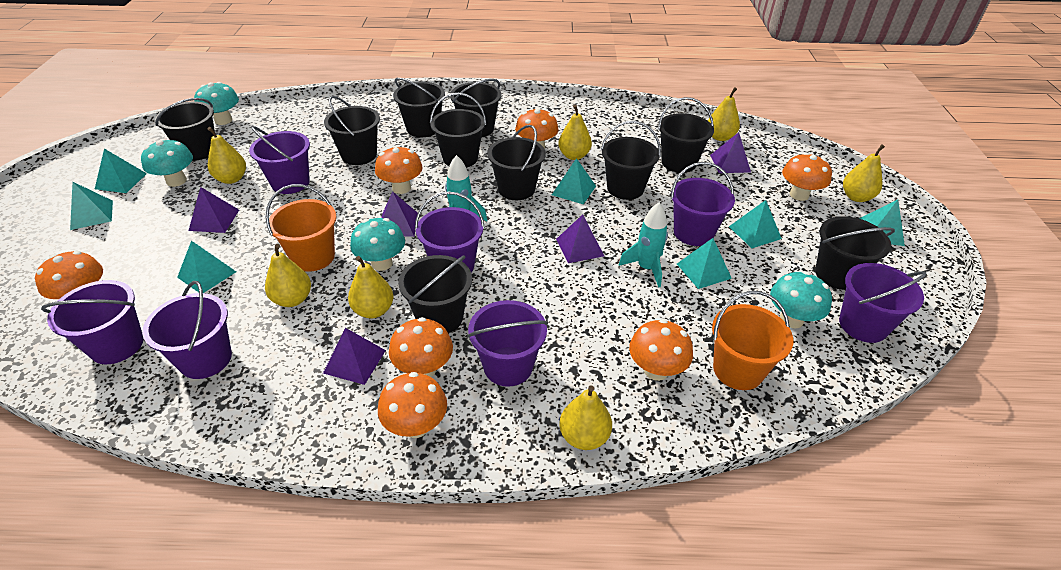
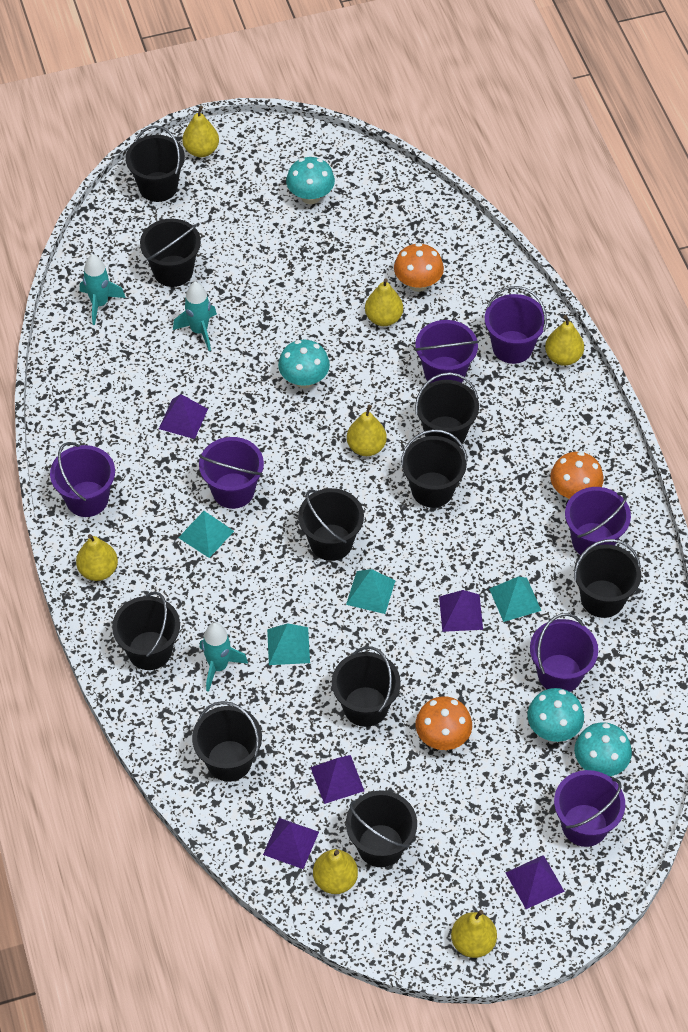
orange bucket: 2 -> 0
orange mushroom: 7 -> 3
turquoise pyramid: 7 -> 4
turquoise rocket: 2 -> 3

